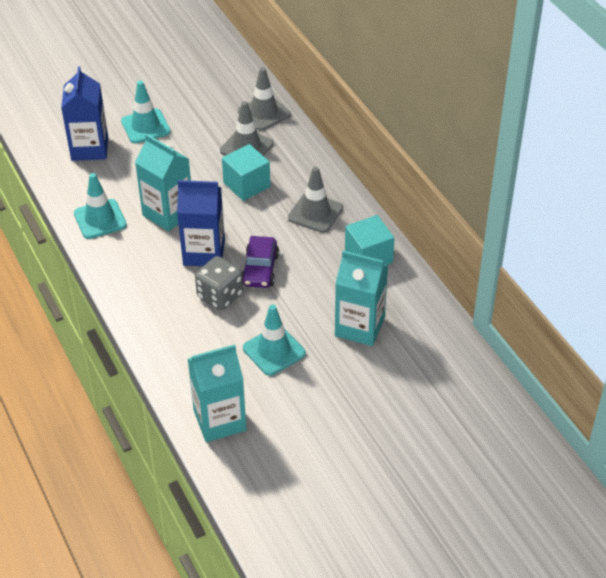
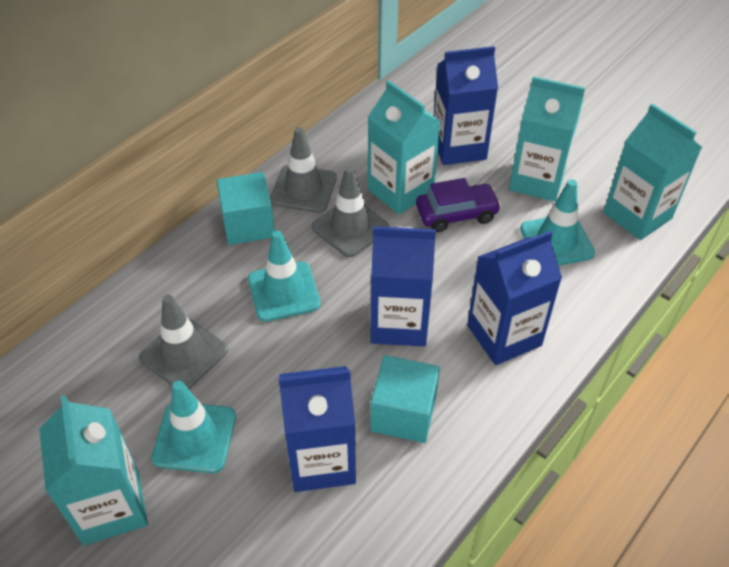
blue carton: 2 -> 4
grey dice: 1 -> 0
turquoise carton: 3 -> 4

